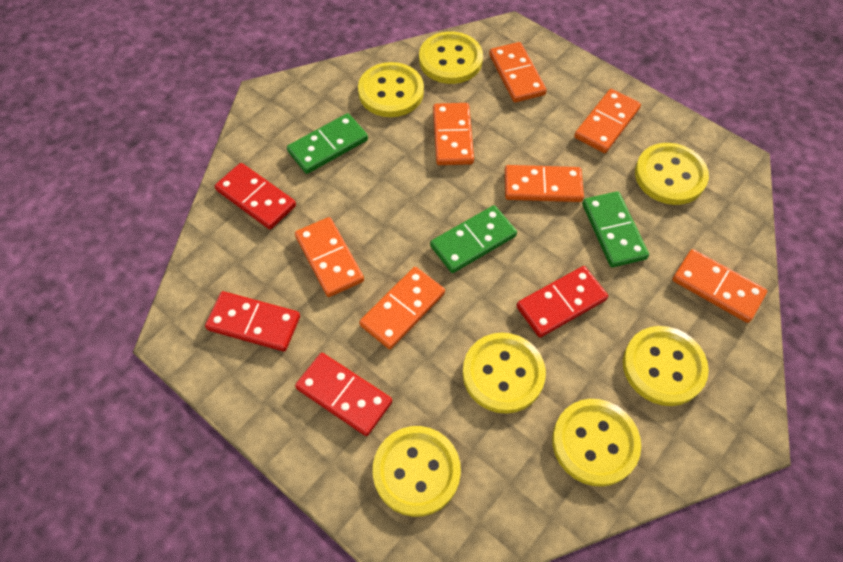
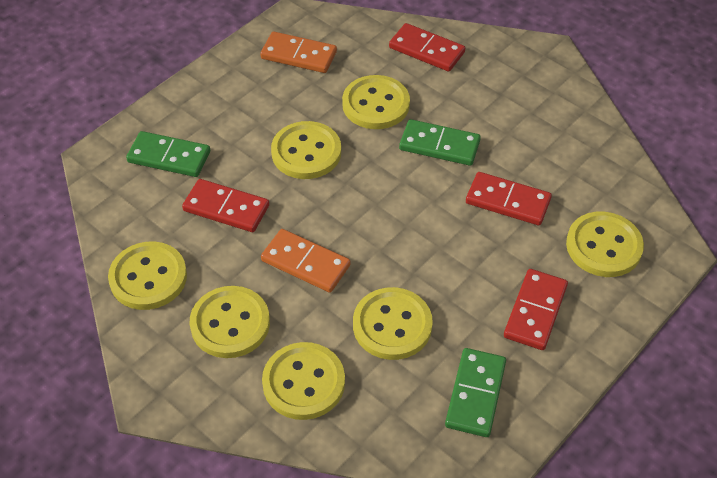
orange domino: 7 -> 2

